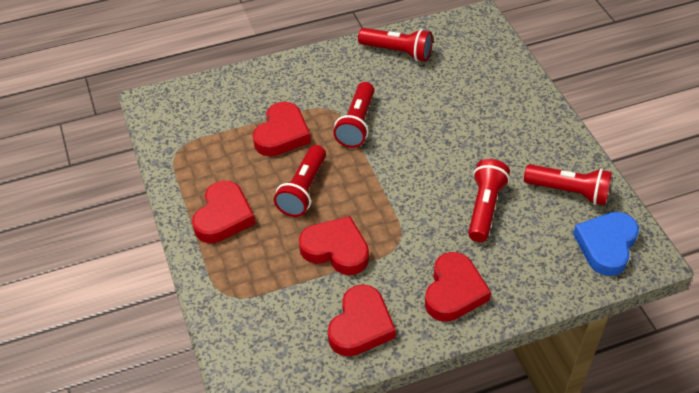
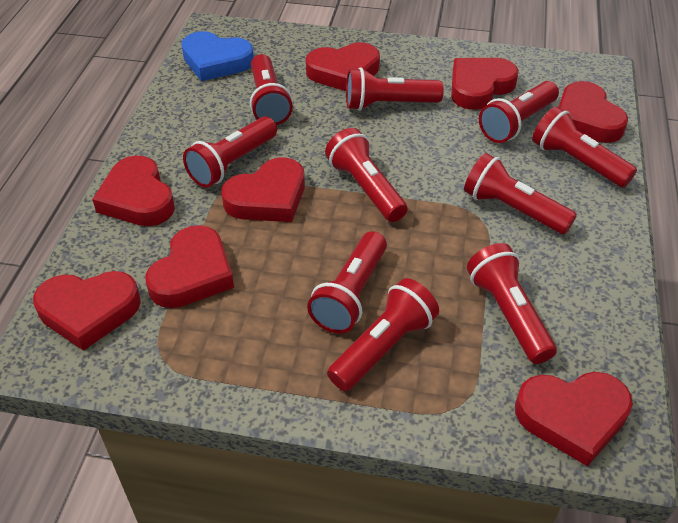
red flashlight: 5 -> 10
red heart: 5 -> 8

